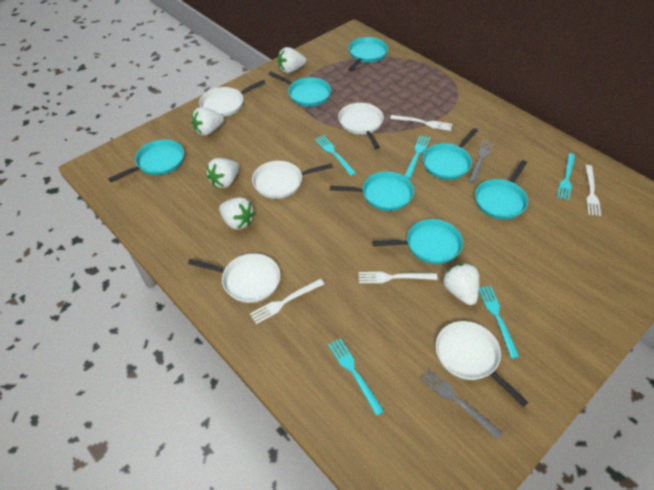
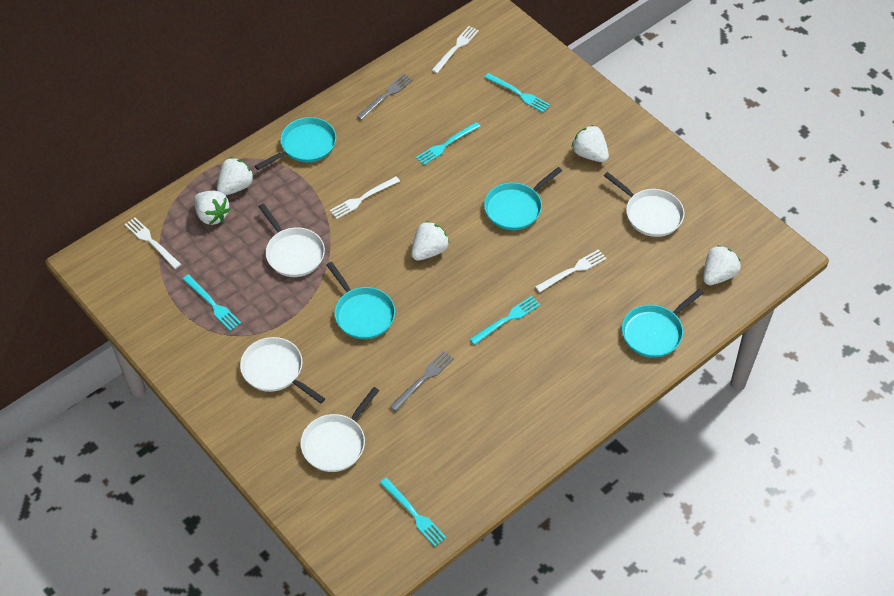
turquoise pan: 7 -> 4
white pan: 5 -> 4

